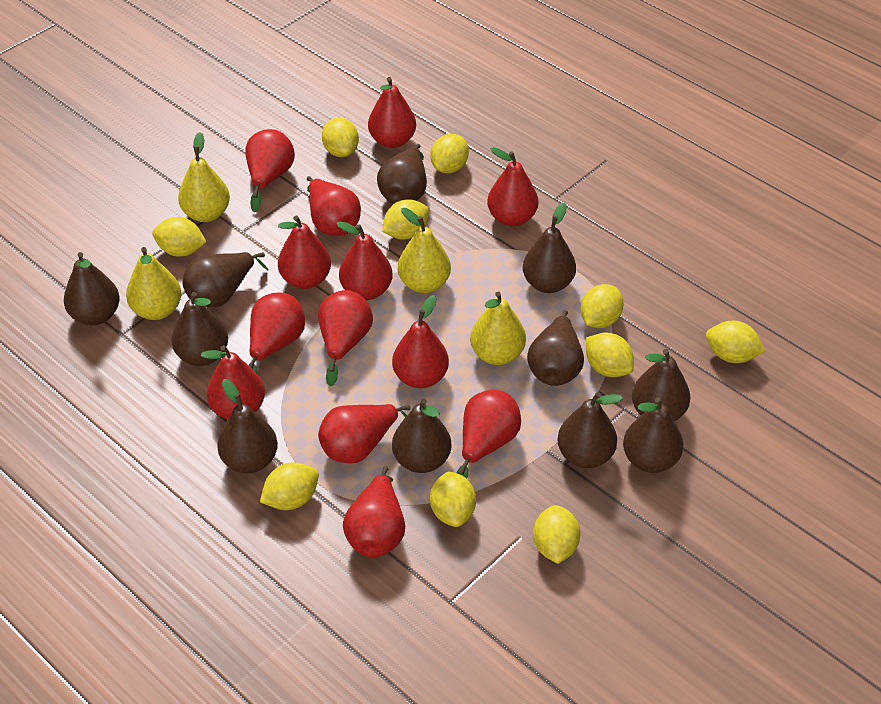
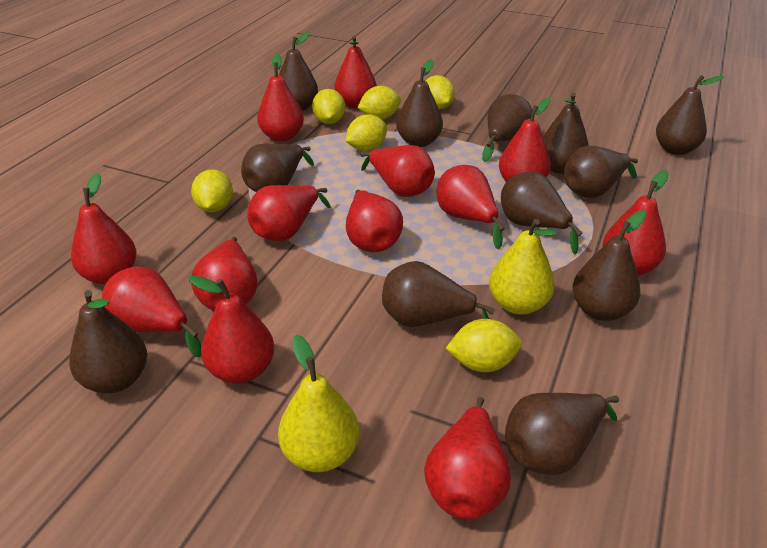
brown pear: 11 -> 12
yellow lemon: 10 -> 6
yellow pear: 4 -> 2

